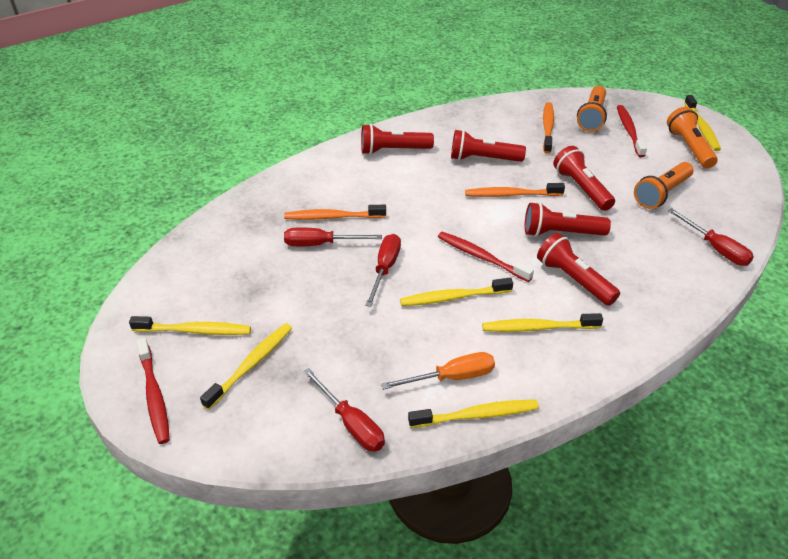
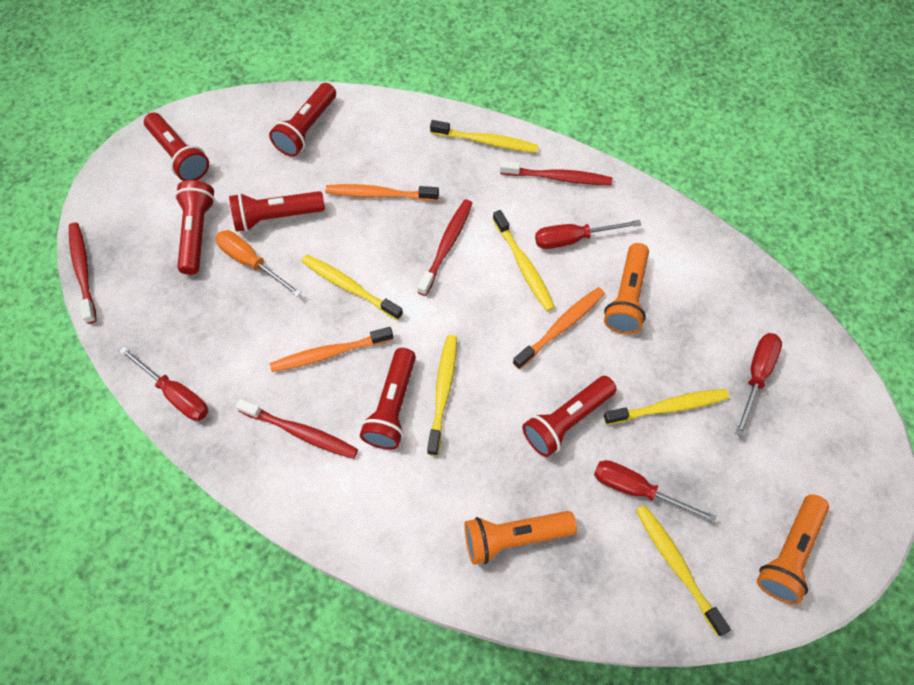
red flashlight: 5 -> 6
red toothbrush: 3 -> 4

